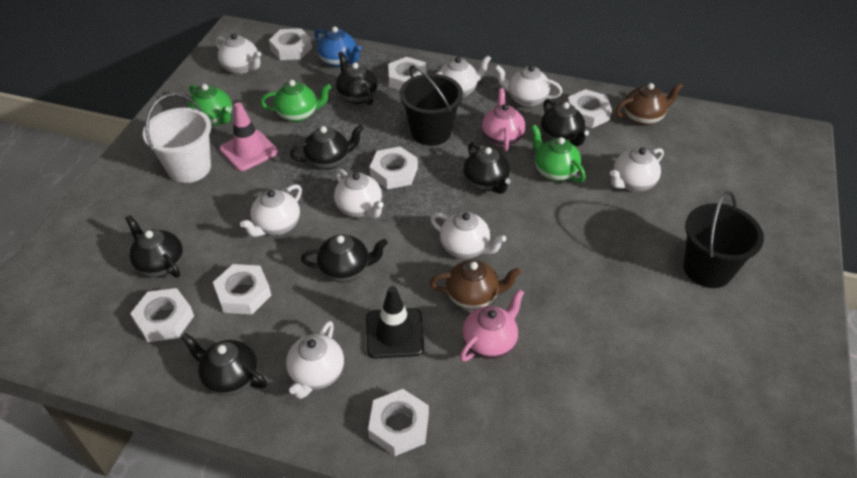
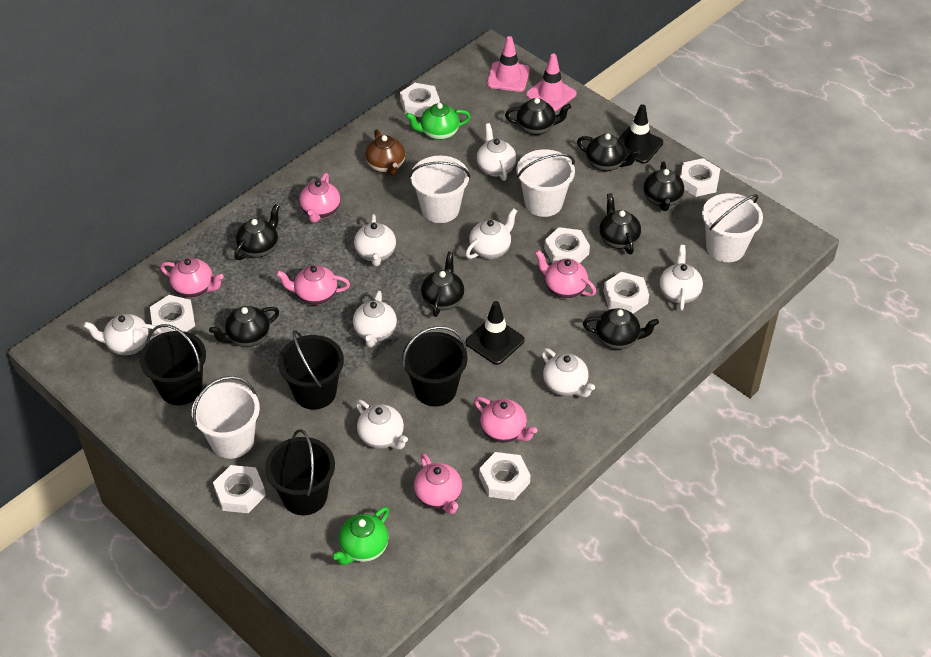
black bucket: 2 -> 4
black teapot: 7 -> 8
black traffic cone: 1 -> 2
blue teapot: 1 -> 0
brown teapot: 2 -> 1
green teapot: 3 -> 2
pink teapot: 2 -> 6
pink traffic cone: 1 -> 2
white bucket: 1 -> 4

